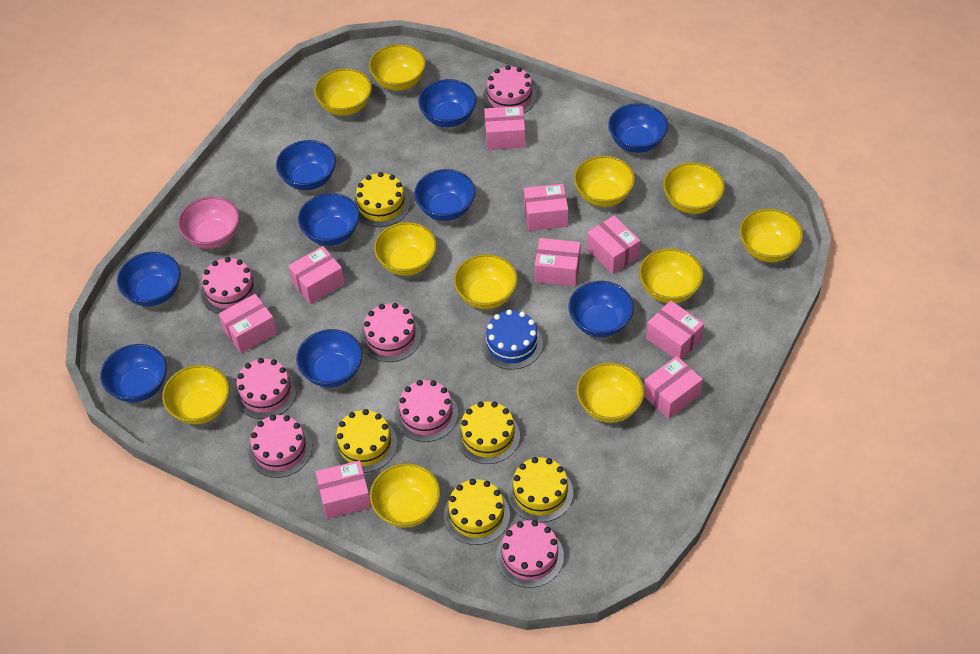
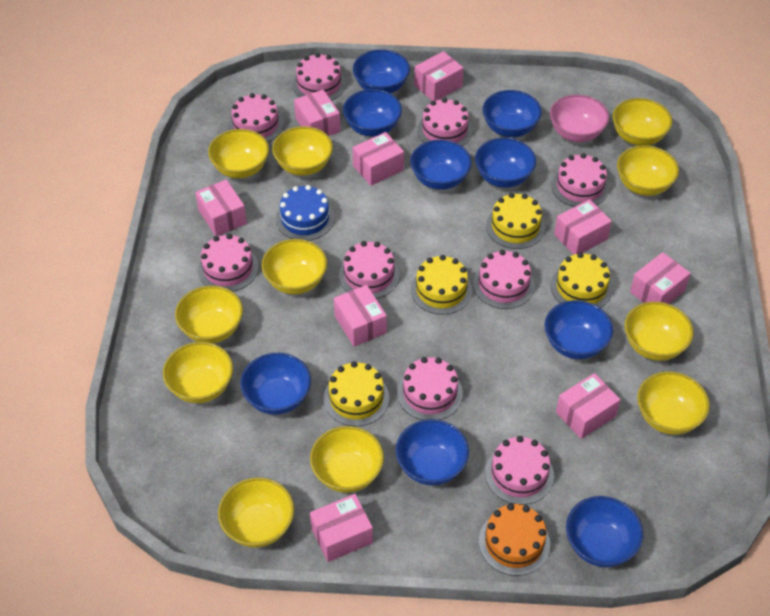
orange cake: 0 -> 1
pink cake: 7 -> 9
yellow cake: 5 -> 4

